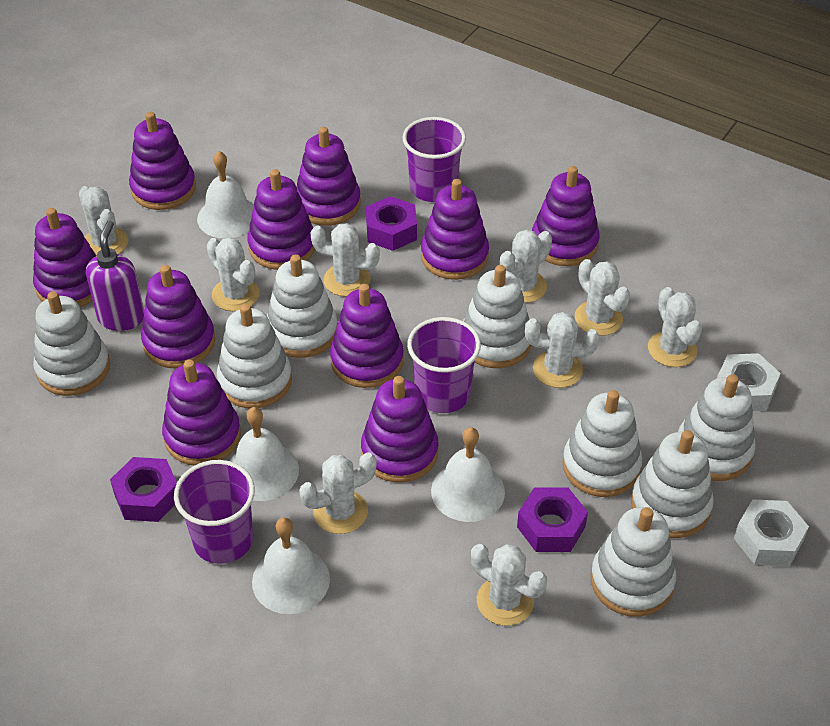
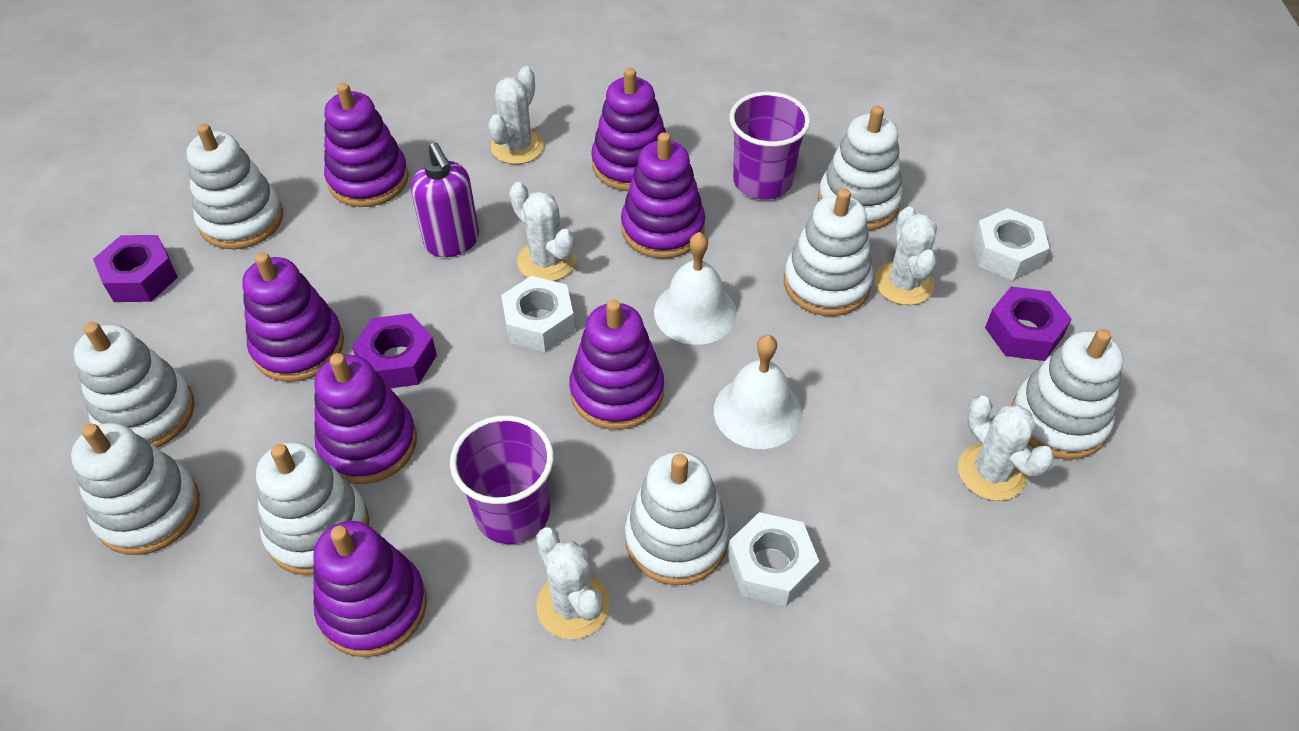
purple cup: 3 -> 2
purple stacking toy: 10 -> 7
white bell: 4 -> 2
white cactus: 9 -> 5
white nut: 2 -> 3

